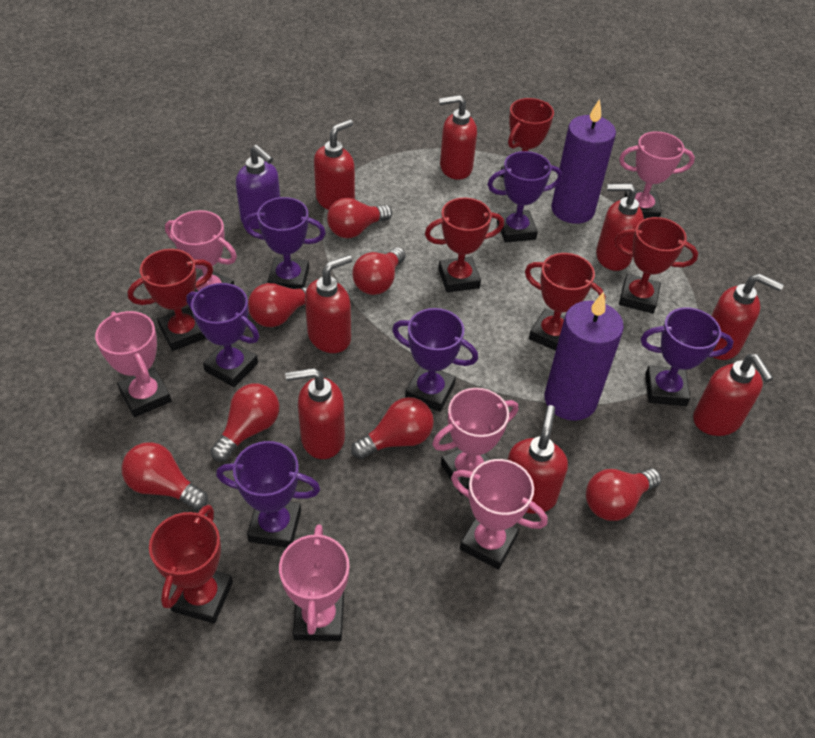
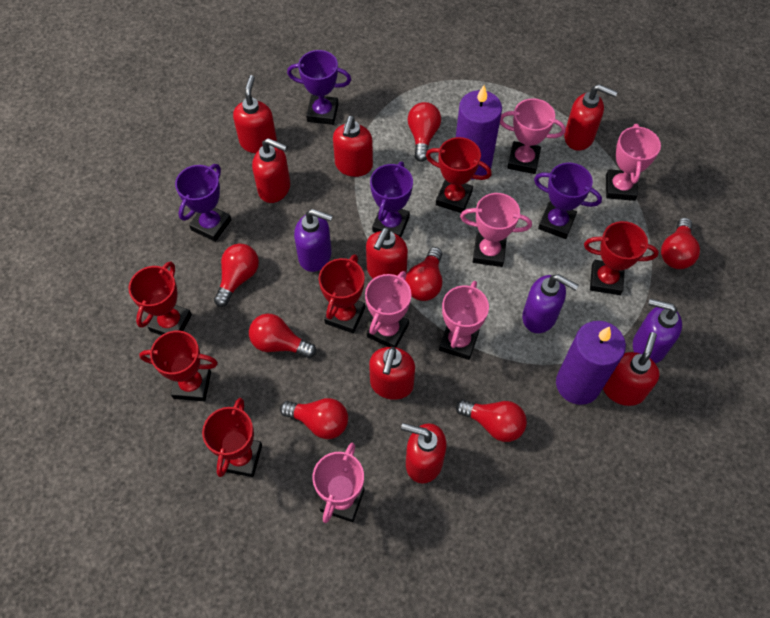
purple soap dispenser: 1 -> 3
purple trophy: 6 -> 4

